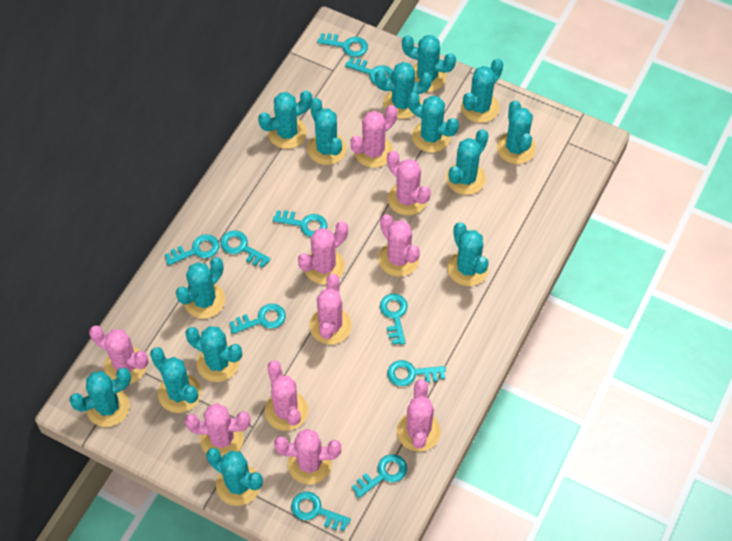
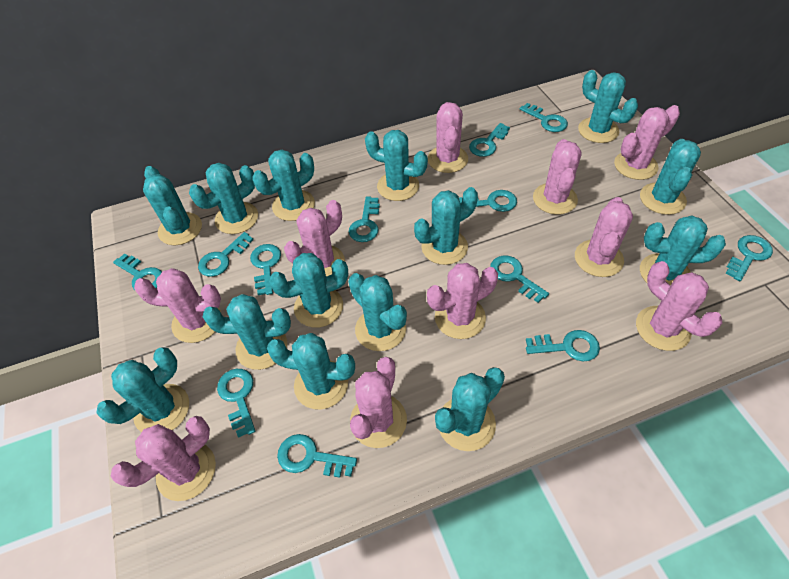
turquoise key: 10 -> 12

